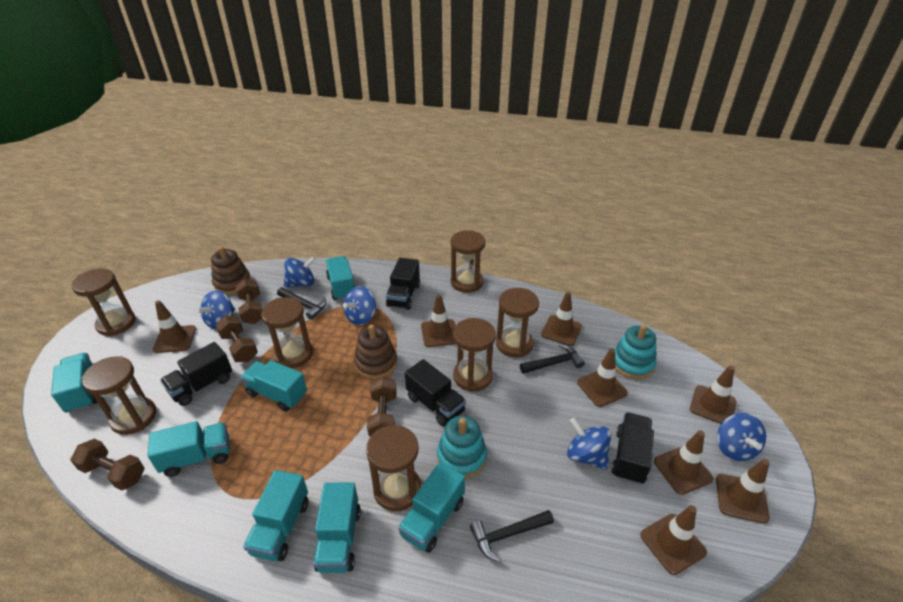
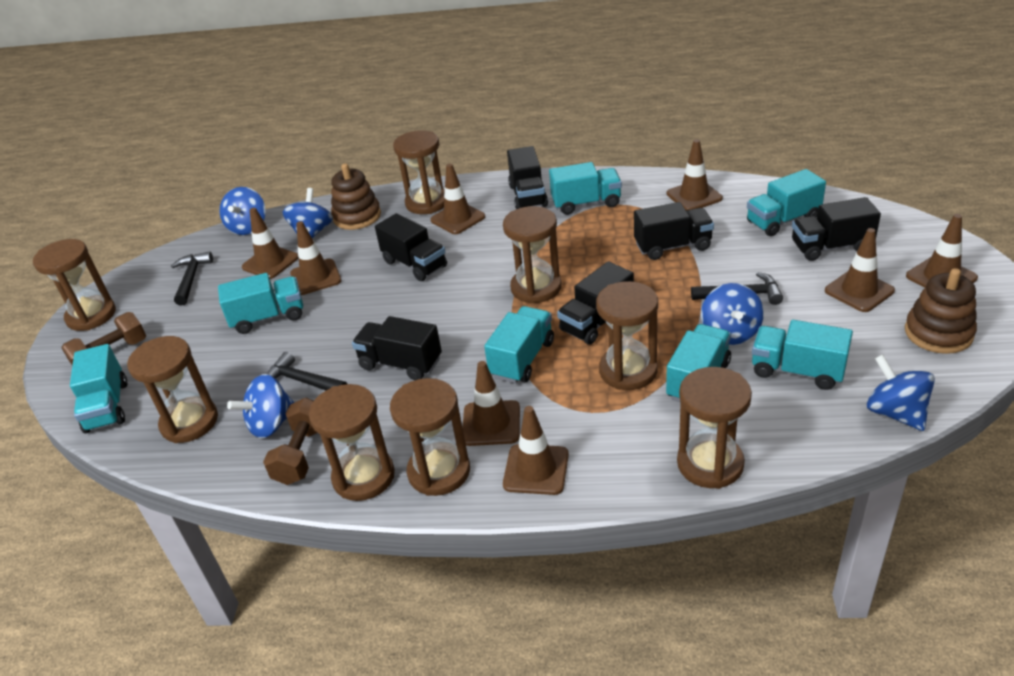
black truck: 4 -> 6
brown dumbbell: 4 -> 2
brown hourglass: 7 -> 8
turquoise stacking toy: 2 -> 0

